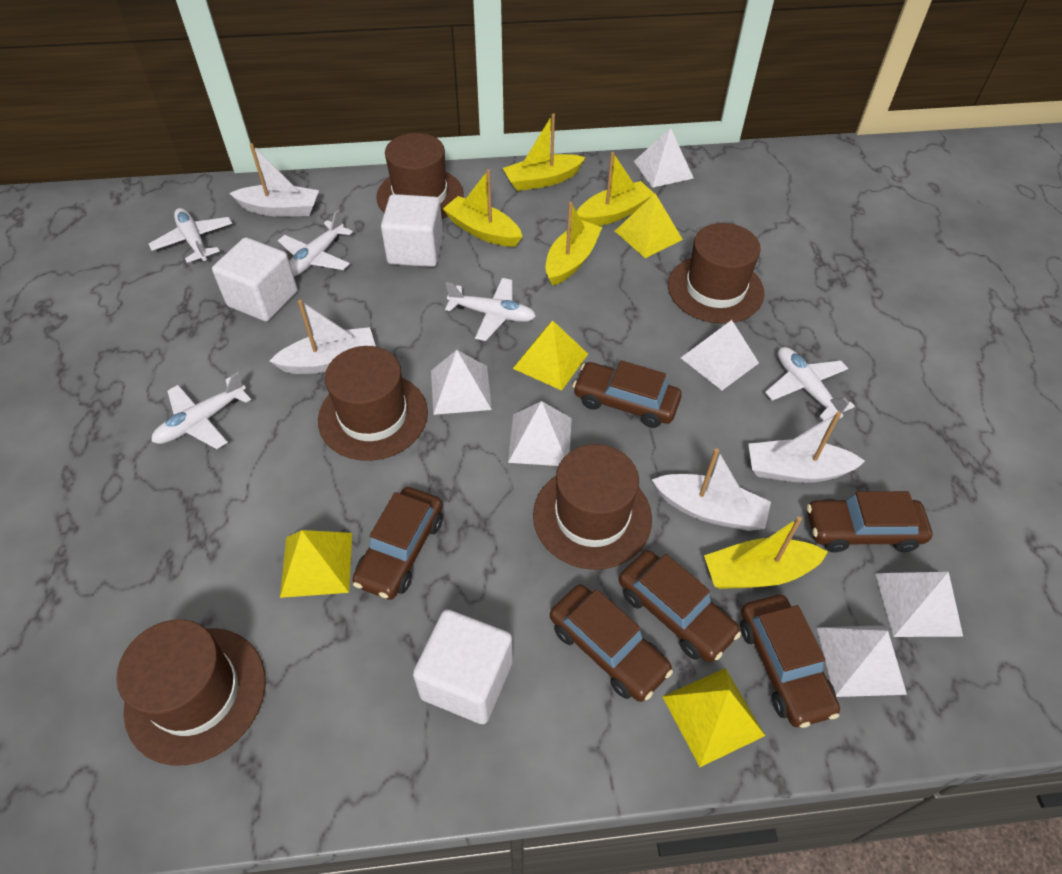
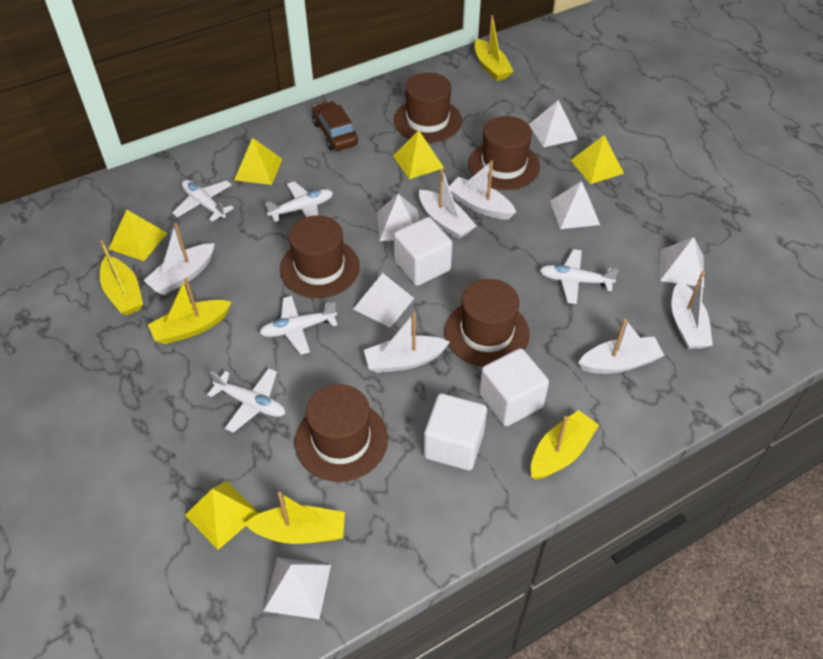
brown car: 6 -> 1
white boat: 4 -> 6
yellow pyramid: 4 -> 5

